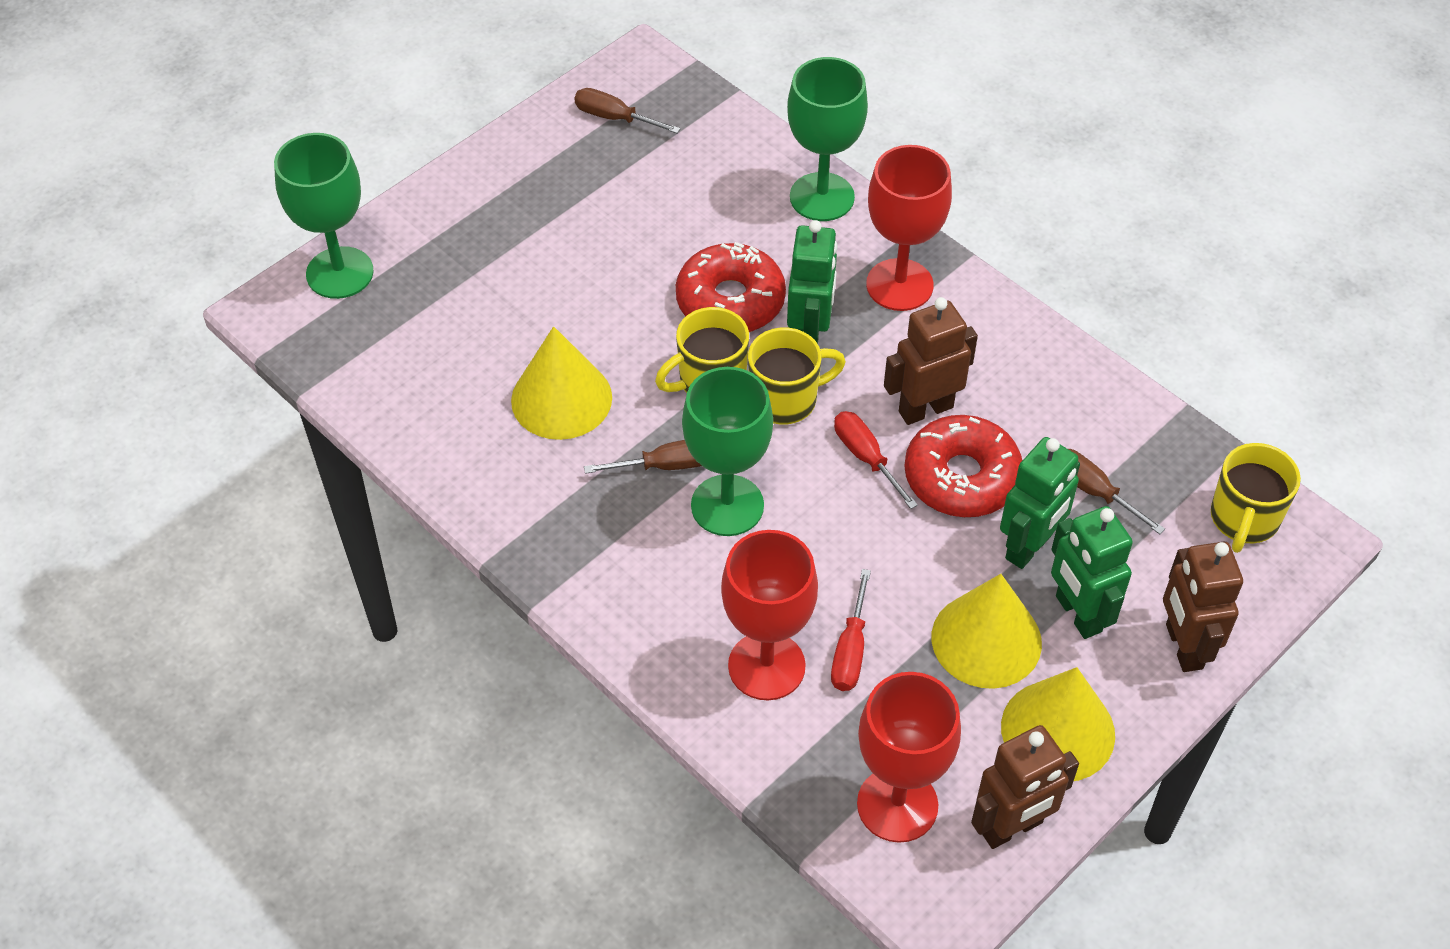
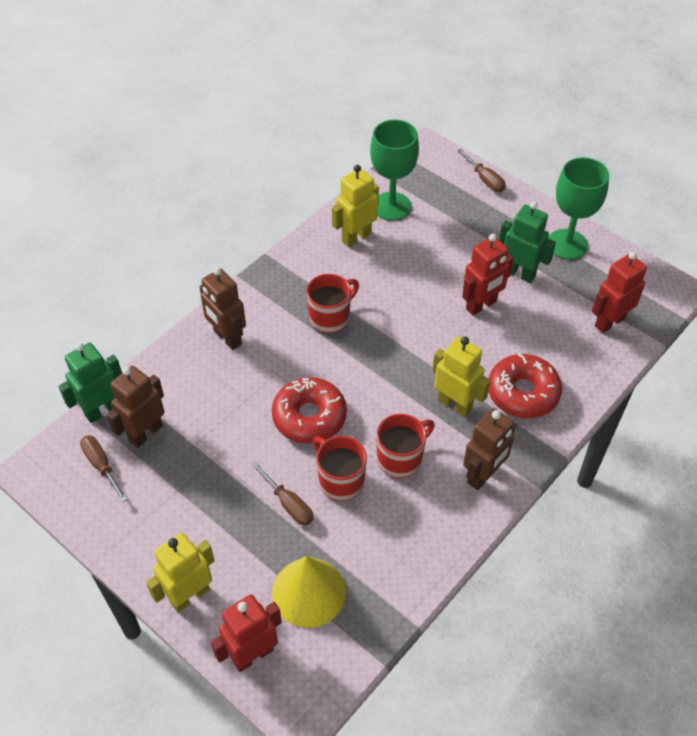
green goblet: 3 -> 2
green robot: 3 -> 2
red goblet: 3 -> 0
red mug: 0 -> 3
red robot: 0 -> 3
red screwdriver: 2 -> 0
yellow cone: 3 -> 1
yellow mug: 3 -> 0
yellow robot: 0 -> 3

